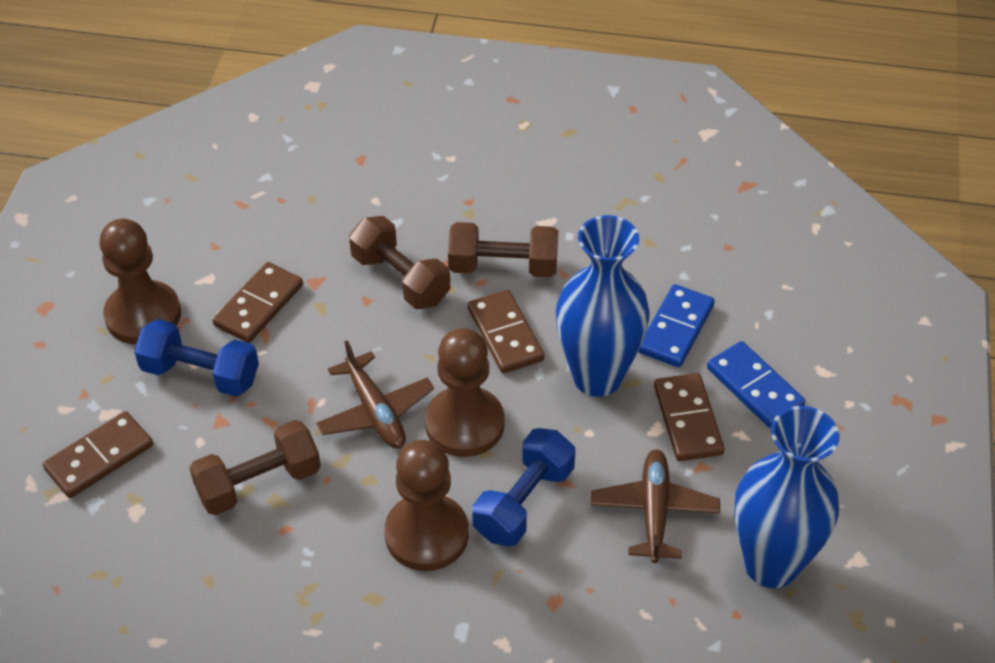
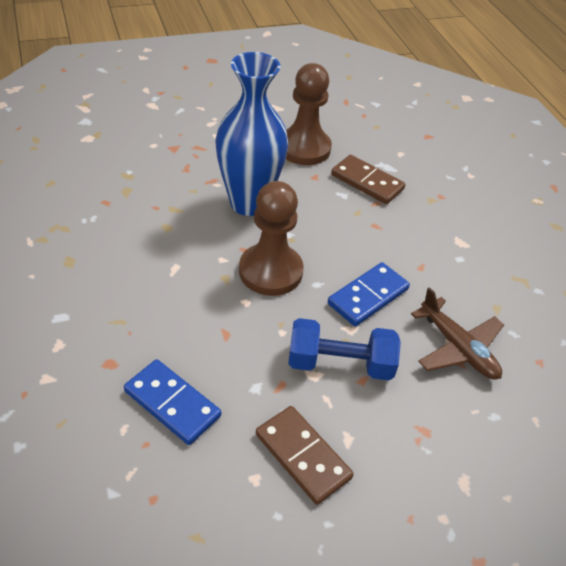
blue dumbbell: 2 -> 1
blue vase: 2 -> 1
brown domino: 4 -> 2
brown dumbbell: 3 -> 0
brown pawn: 3 -> 2
brown plane: 2 -> 1

